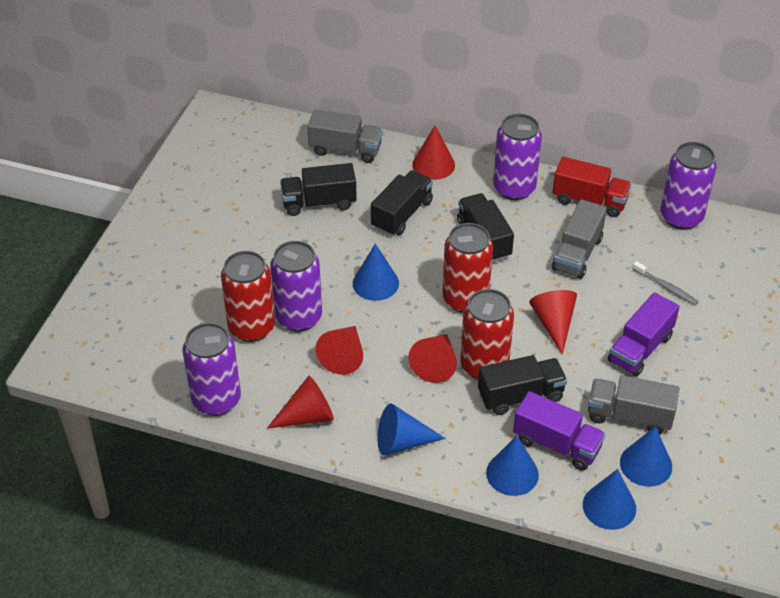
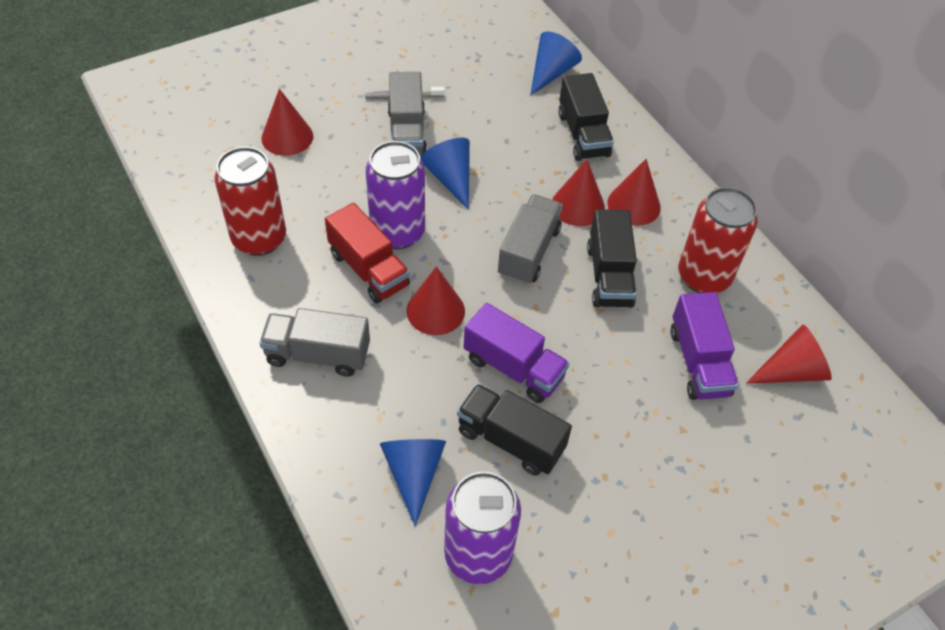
black truck: 4 -> 3
blue cone: 5 -> 3
purple can: 4 -> 2
red can: 3 -> 2

